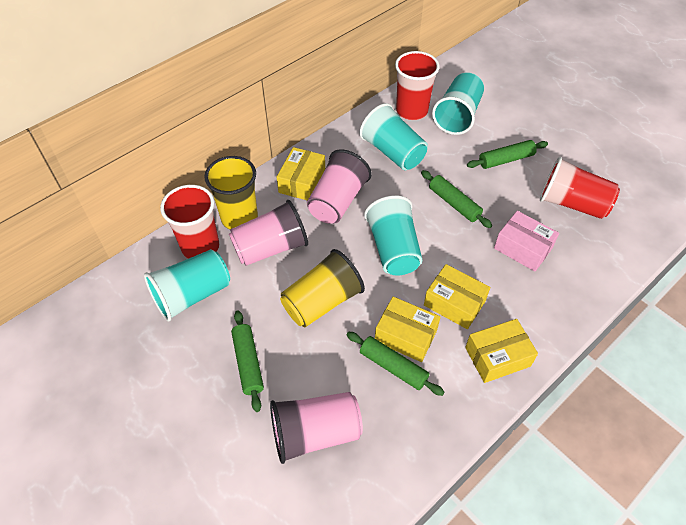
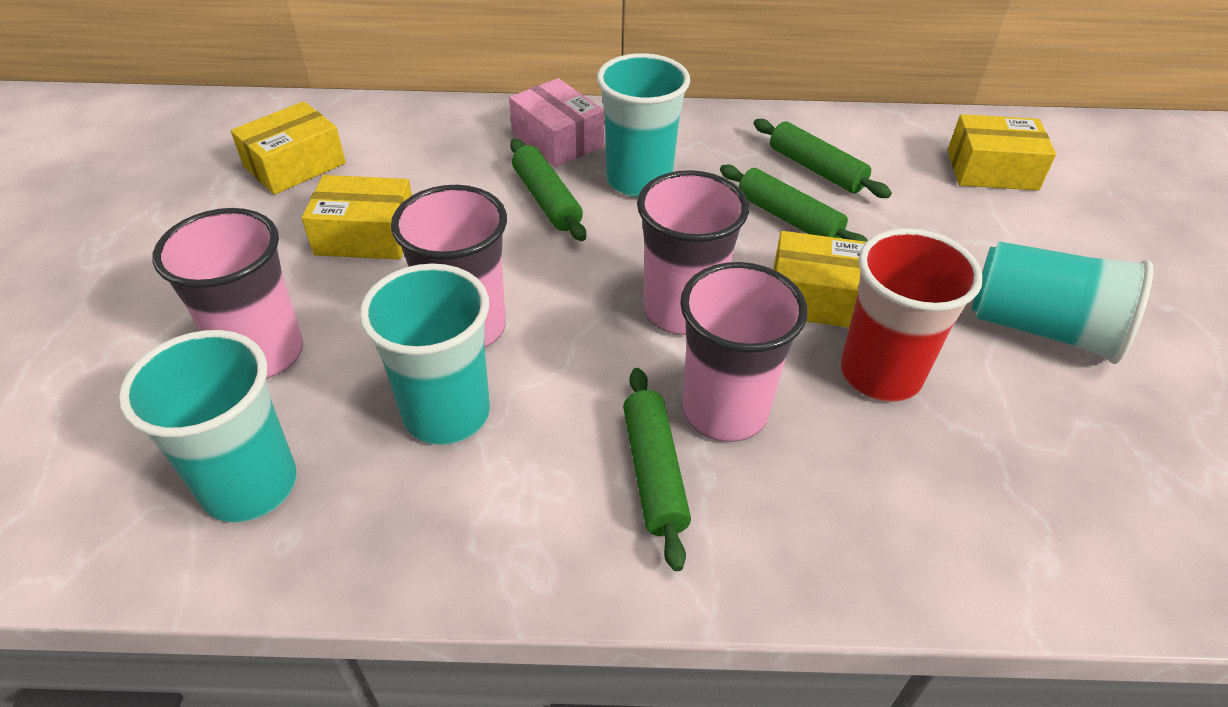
pink cup: 3 -> 4
red cup: 3 -> 1
yellow cup: 2 -> 0

